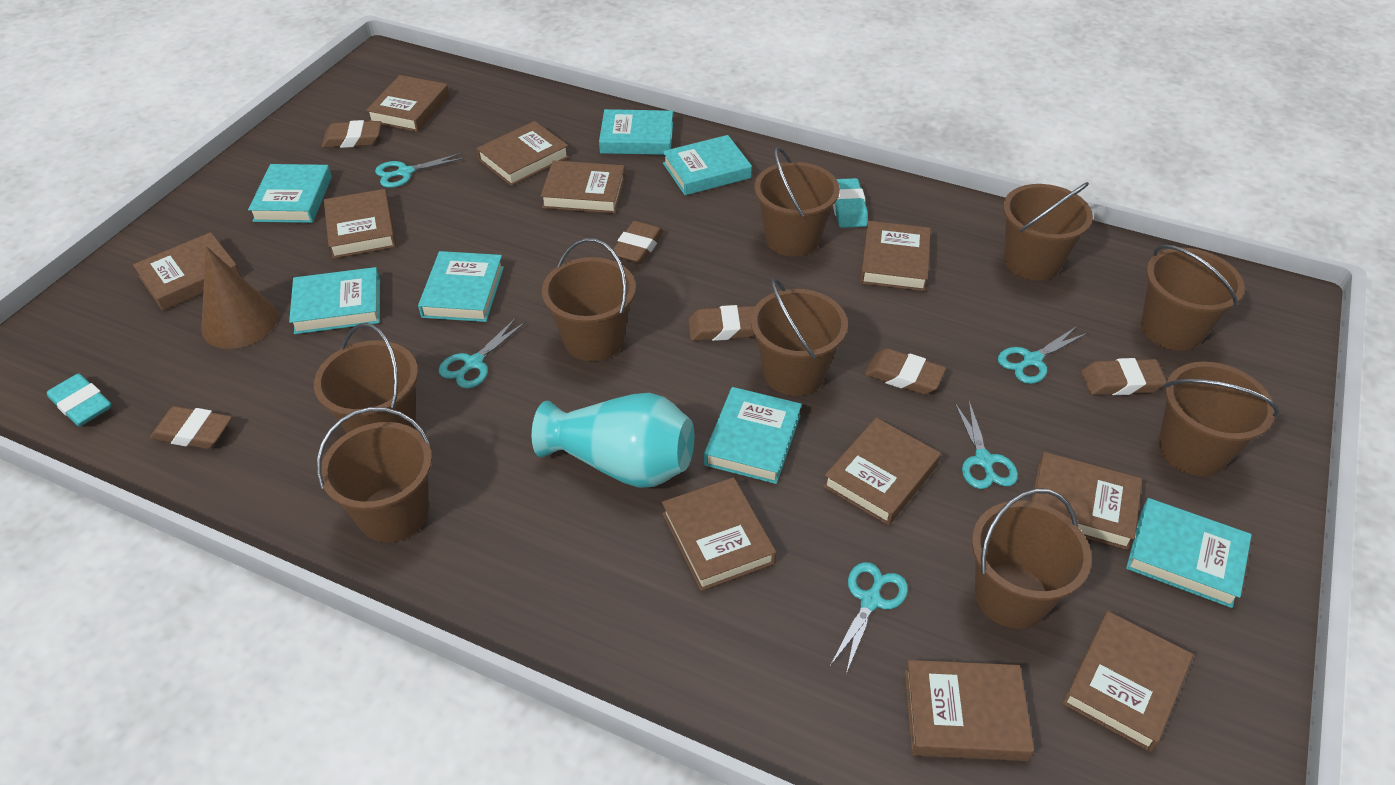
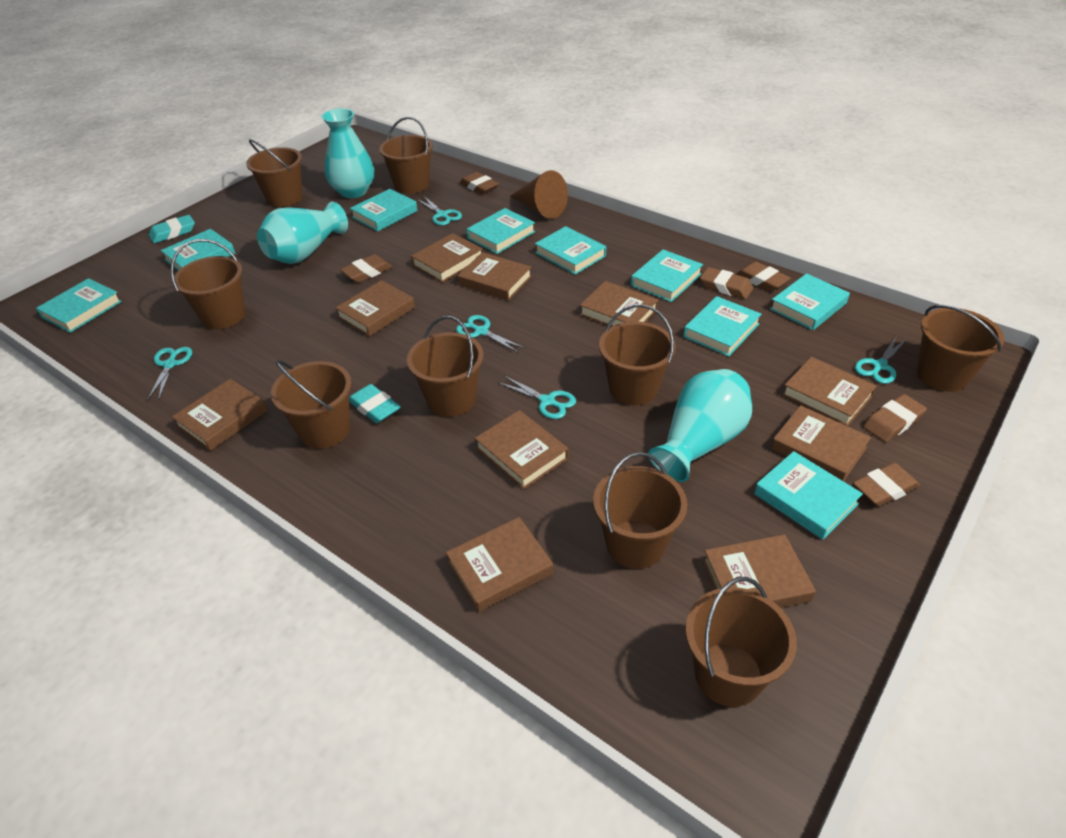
brown book: 11 -> 10
turquoise book: 7 -> 9
turquoise vase: 1 -> 3

